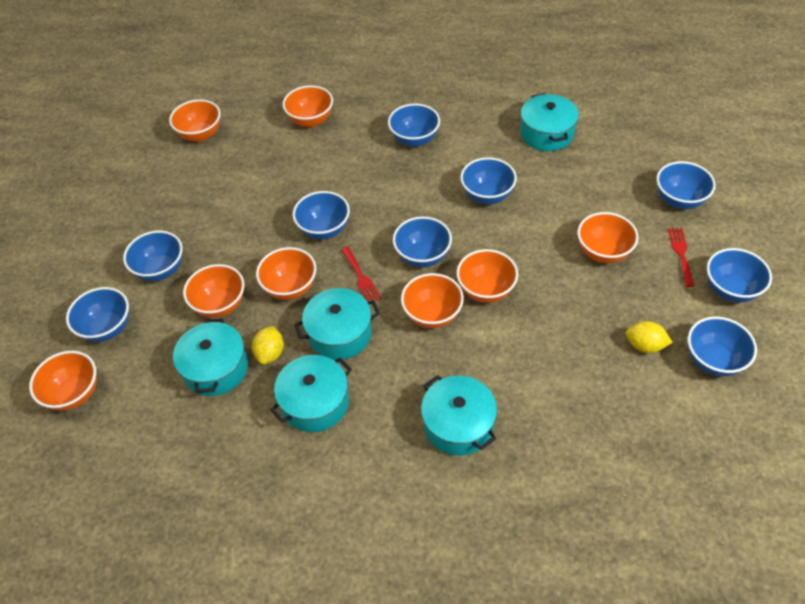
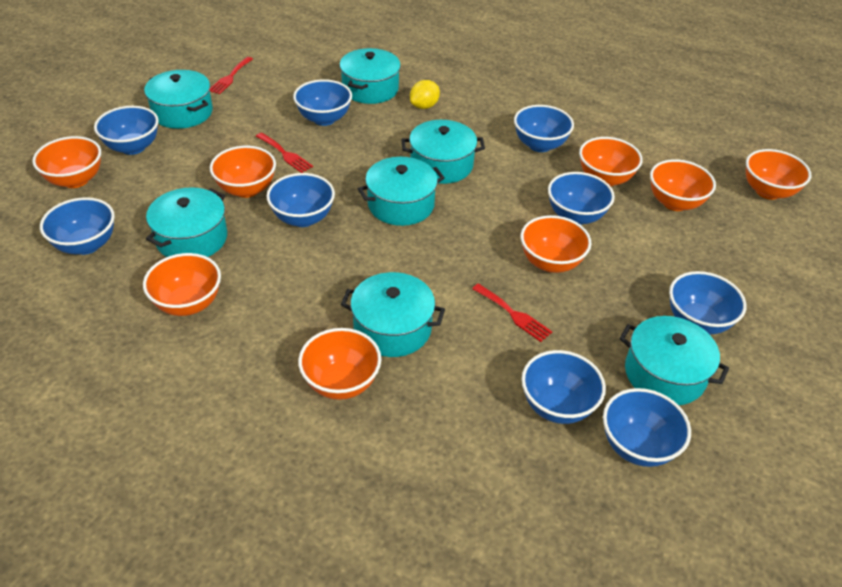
red fork: 2 -> 3
turquoise pot: 5 -> 7
yellow lemon: 2 -> 1

